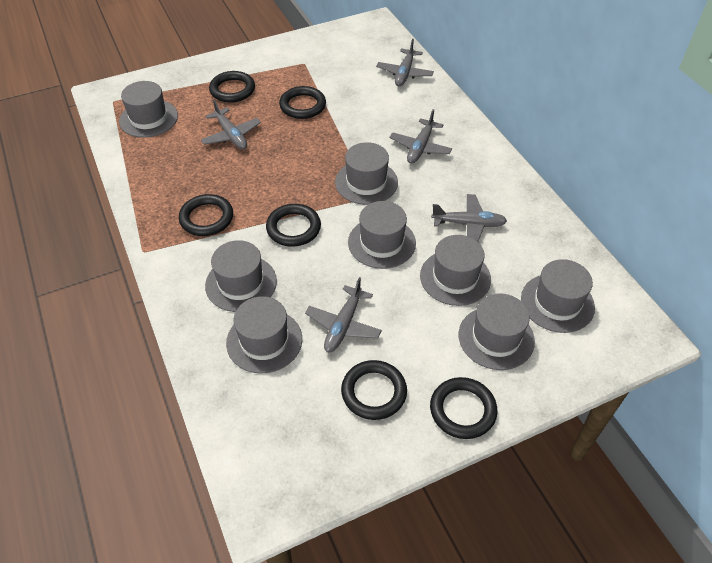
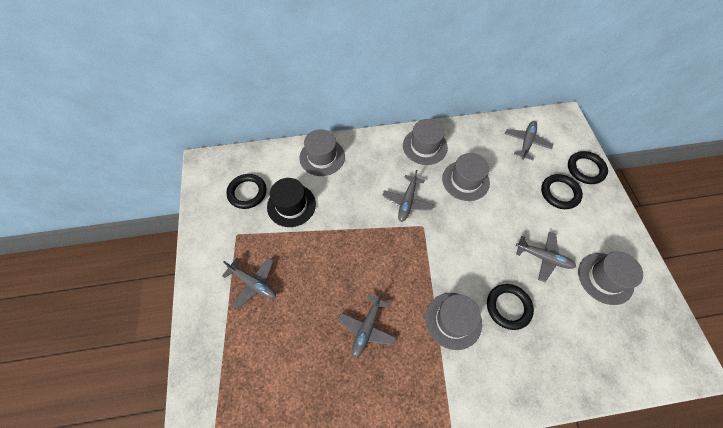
black hat: 0 -> 1
black ring: 6 -> 4
grey hat: 8 -> 5

